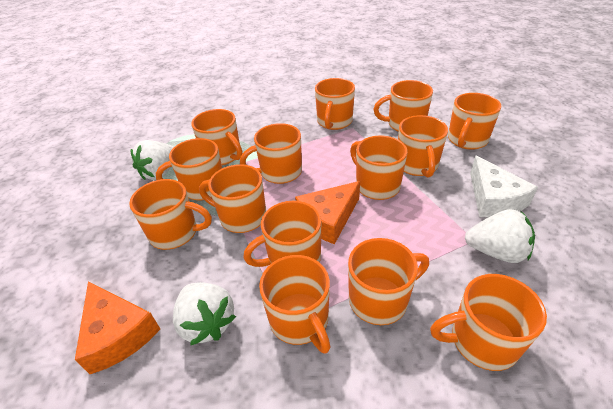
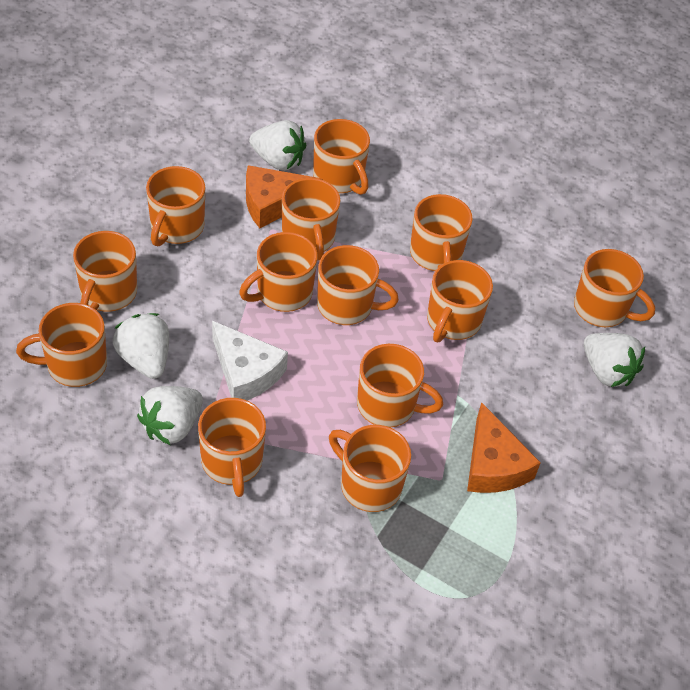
orange mug: 14 -> 13
white strawberry: 3 -> 4

